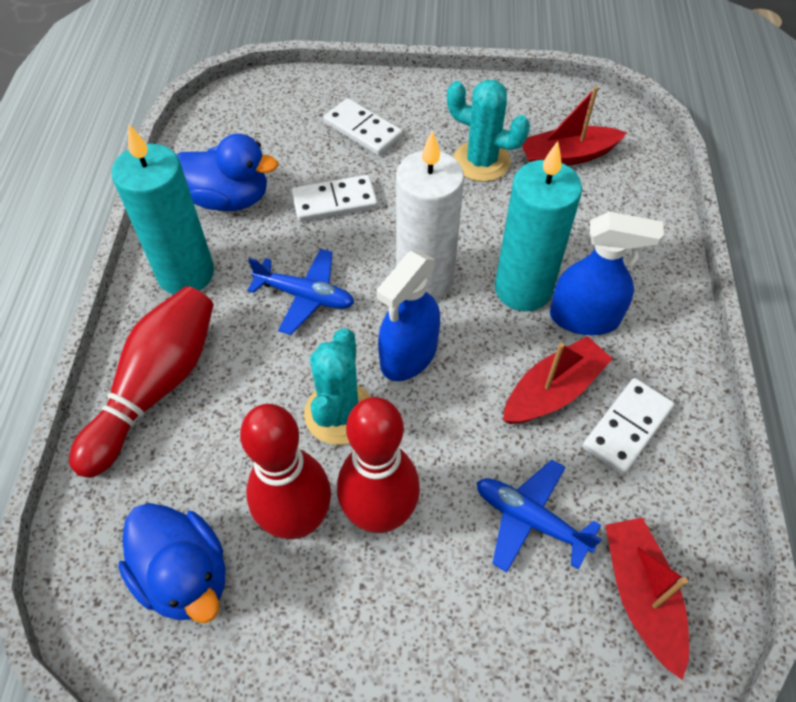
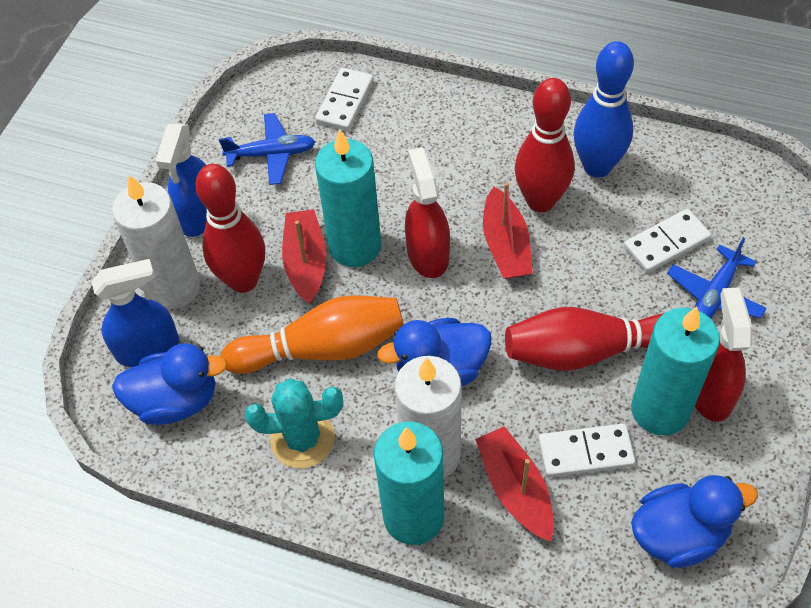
blue bowling pin: 0 -> 1
blue duck: 2 -> 3
orange bowling pin: 0 -> 1
red spray bottle: 0 -> 2
turquoise cactus: 2 -> 1
turquoise candle: 2 -> 3
white candle: 1 -> 2

